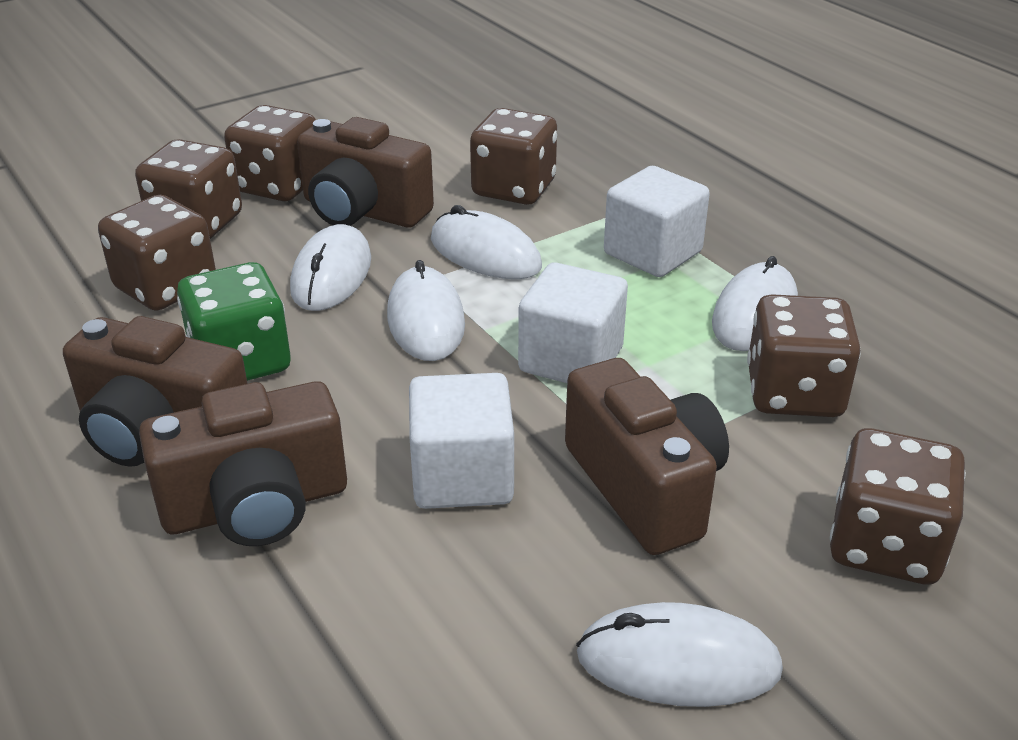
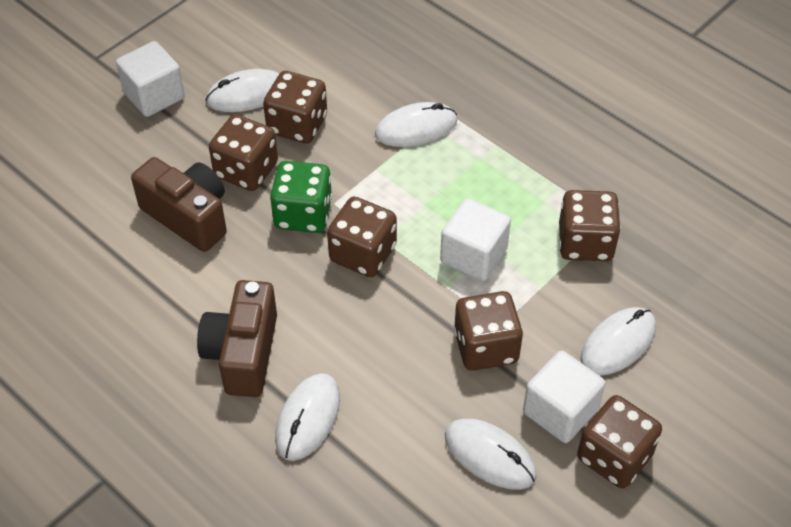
brown camera: 4 -> 2

